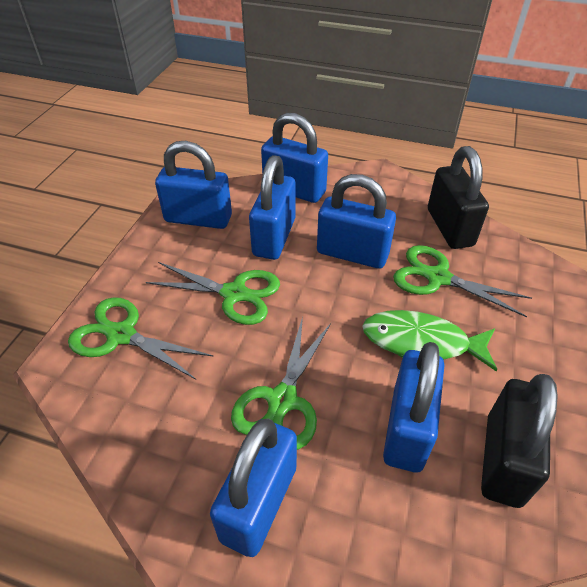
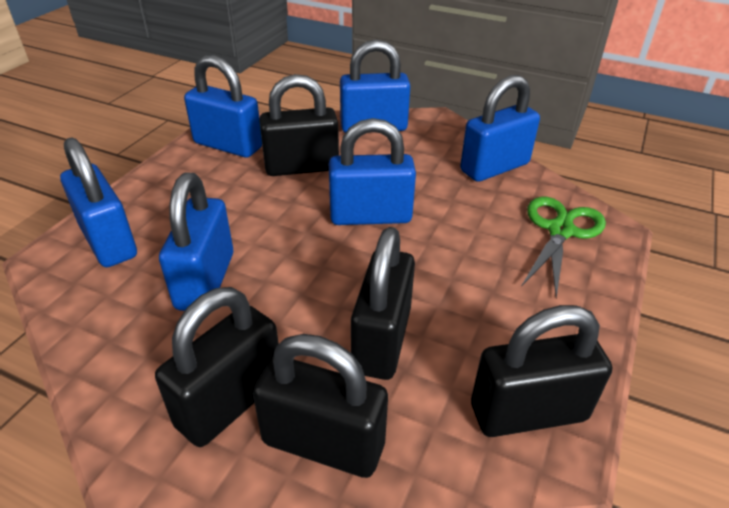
black padlock: 2 -> 5
green fish: 1 -> 0
green scissors: 4 -> 1

